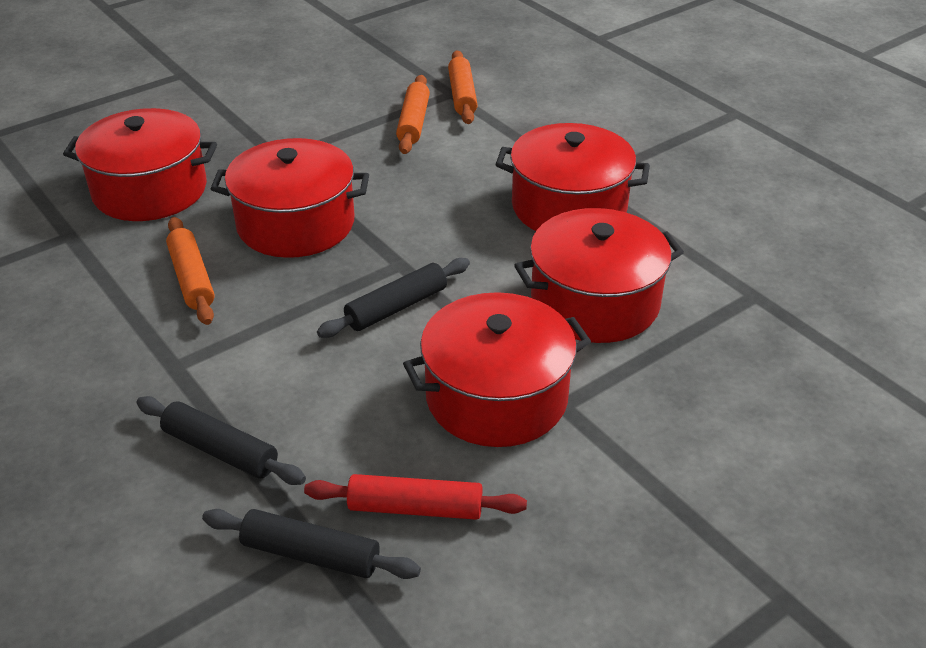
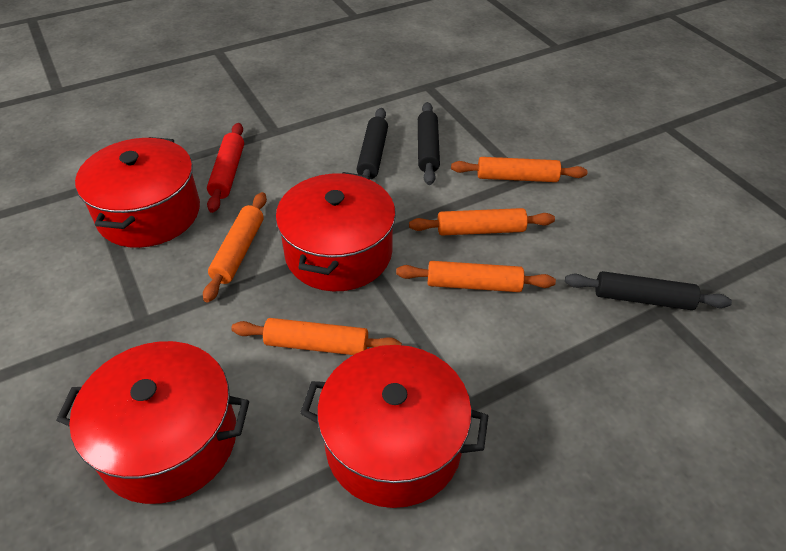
orange rolling pin: 3 -> 5
red pot: 5 -> 4

